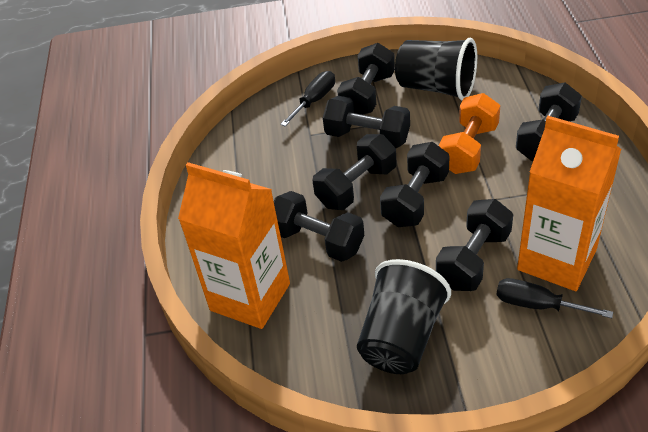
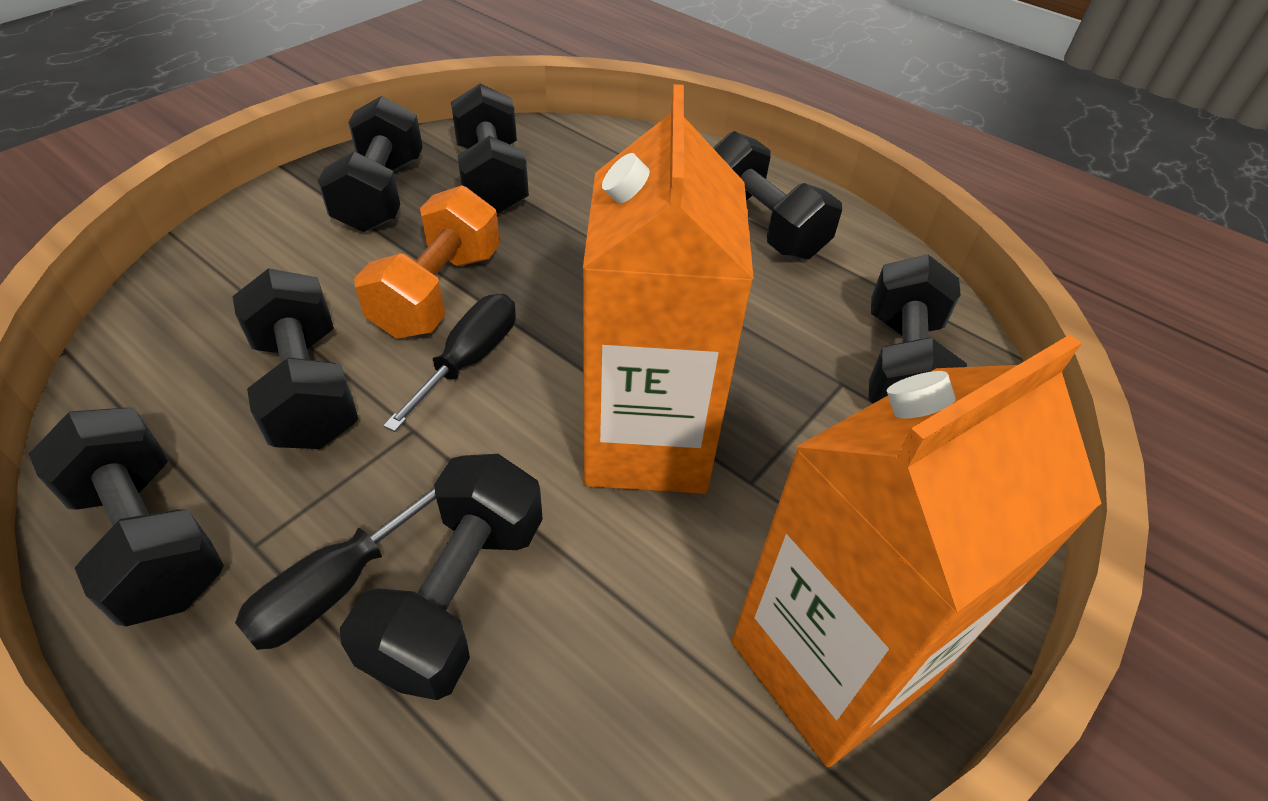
black cup: 2 -> 0

